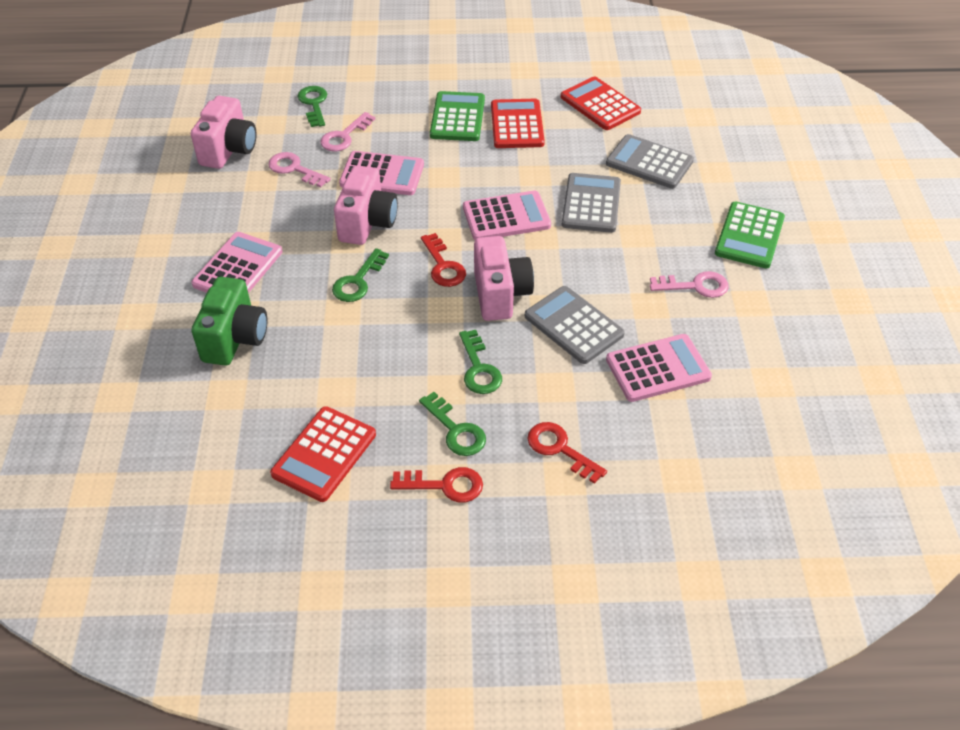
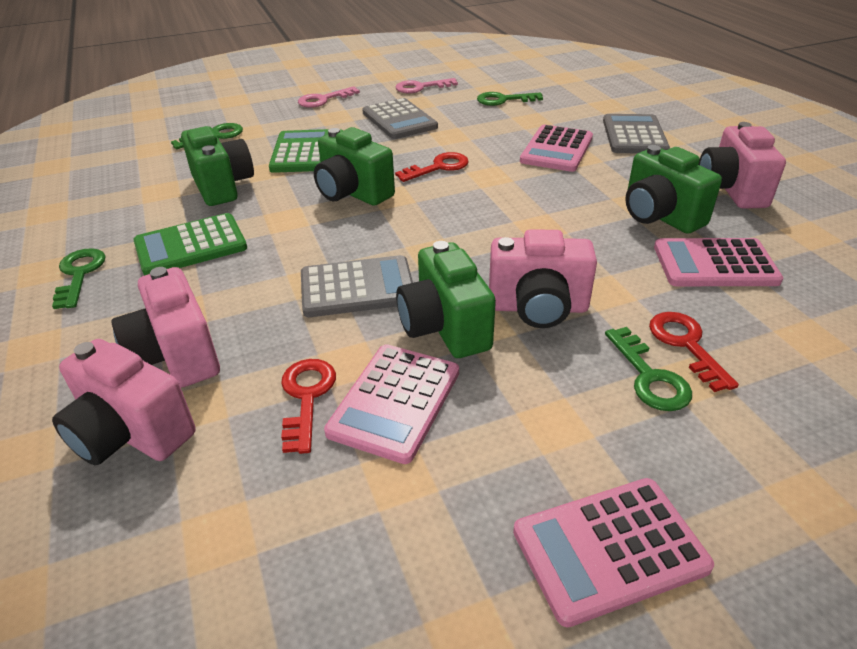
green camera: 1 -> 4
pink camera: 3 -> 4
pink key: 3 -> 2
red calculator: 3 -> 0

